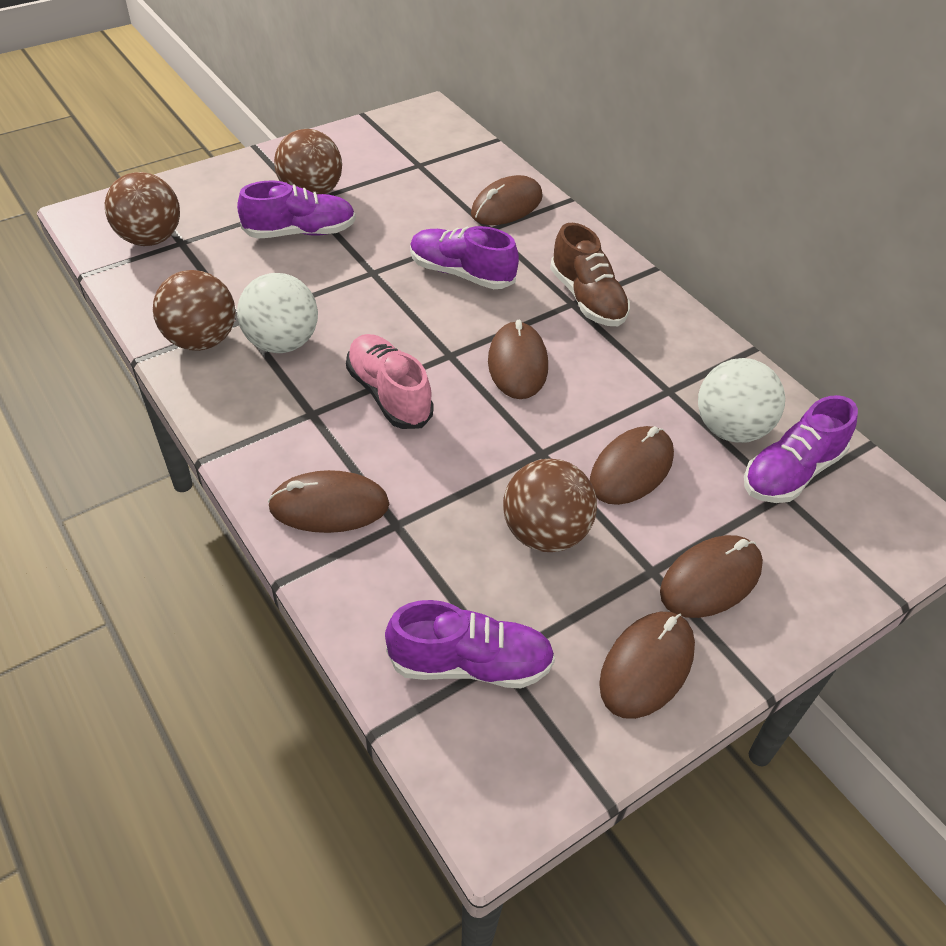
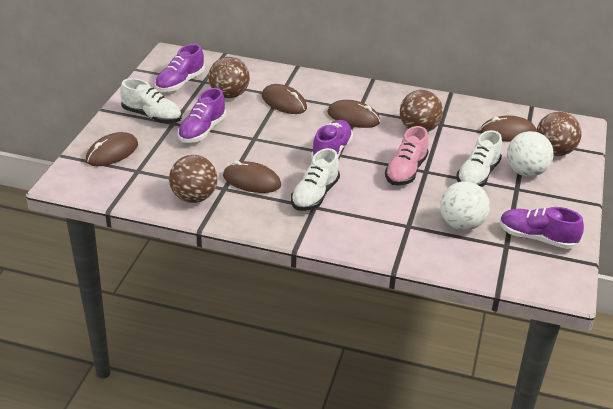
brown mouse: 6 -> 5
brown shoe: 1 -> 0
white shoe: 0 -> 3

